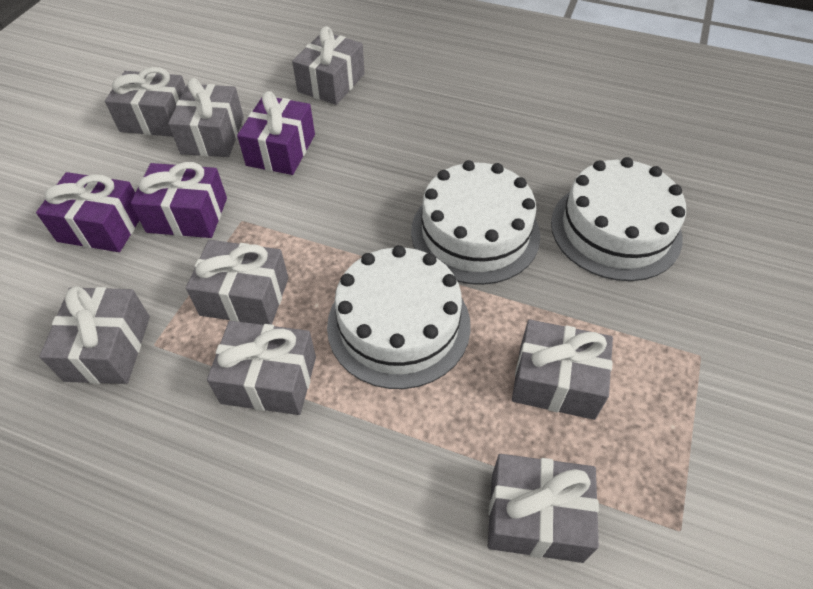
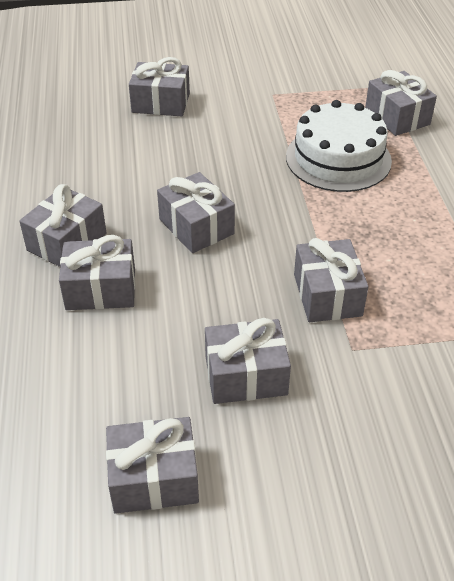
purple gift: 3 -> 0
white cake: 3 -> 1

